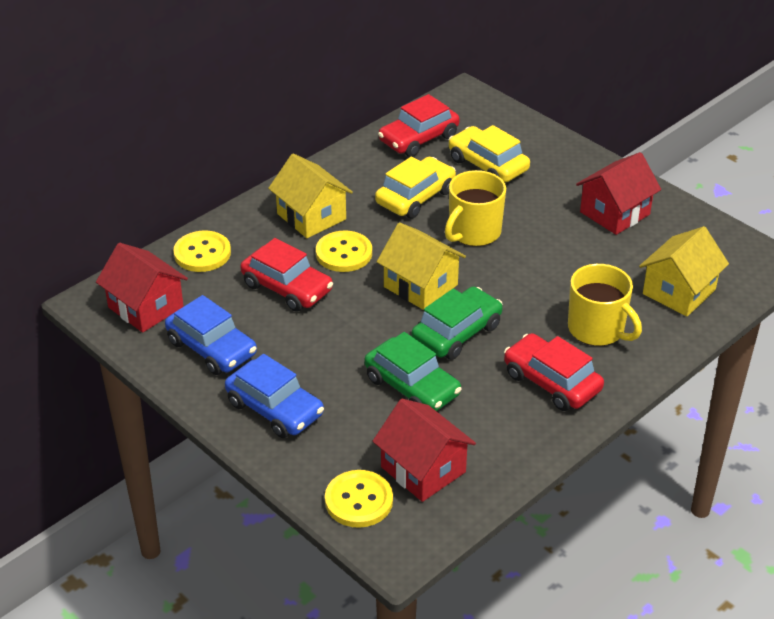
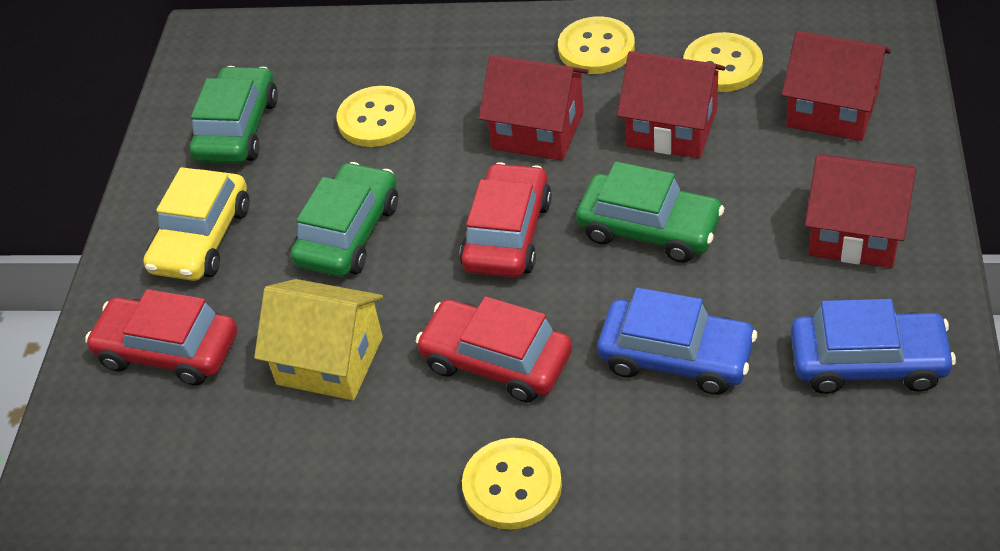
green car: 2 -> 3
red house: 3 -> 4
yellow button: 3 -> 4
yellow car: 2 -> 1
yellow house: 3 -> 1
yellow mug: 2 -> 0

